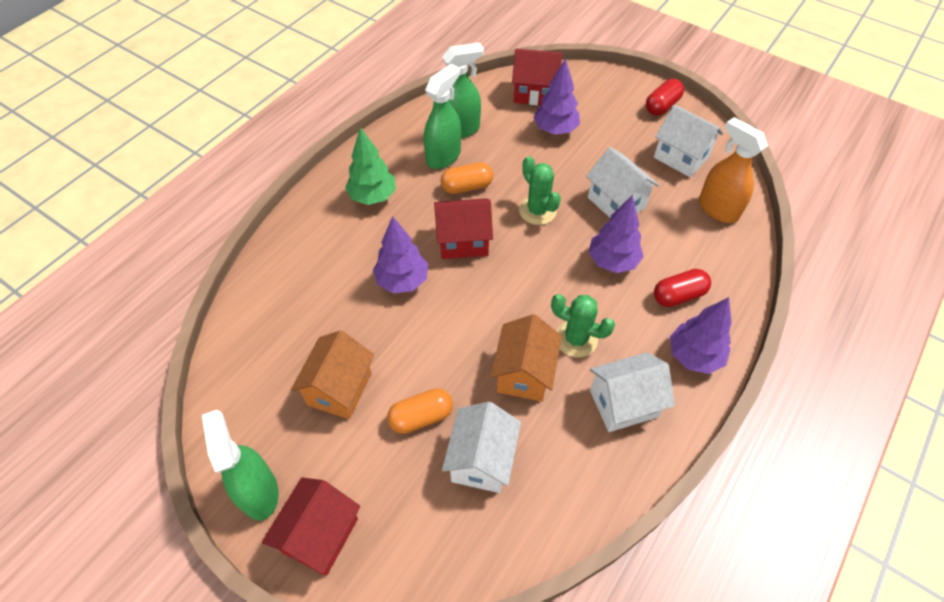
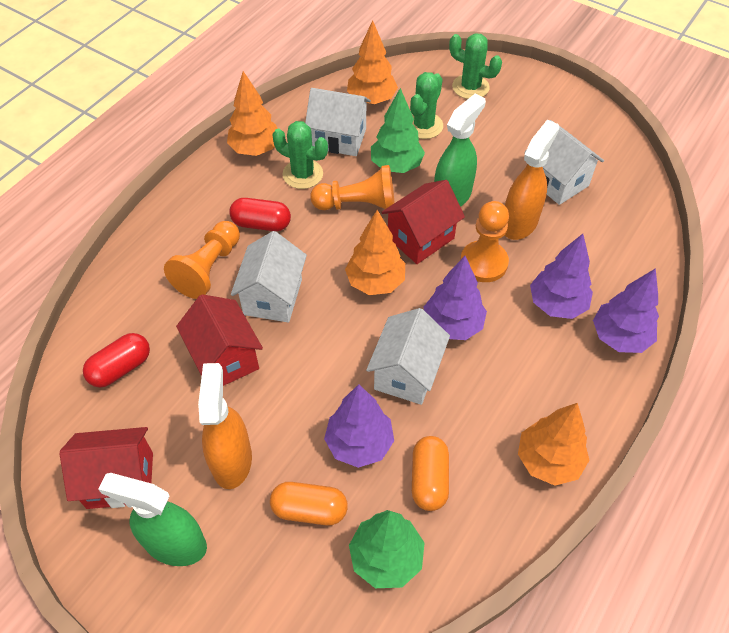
green cactus: 2 -> 3
green spray bottle: 3 -> 2
green tree: 1 -> 2
orange house: 2 -> 0
orange pawn: 0 -> 3
orange spray bottle: 1 -> 2
orange tree: 0 -> 4

